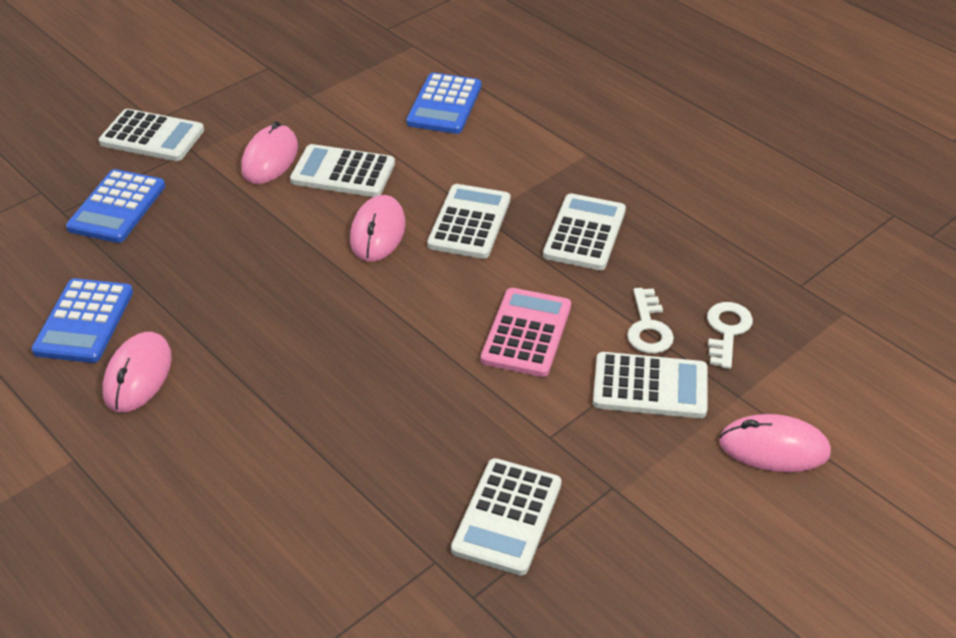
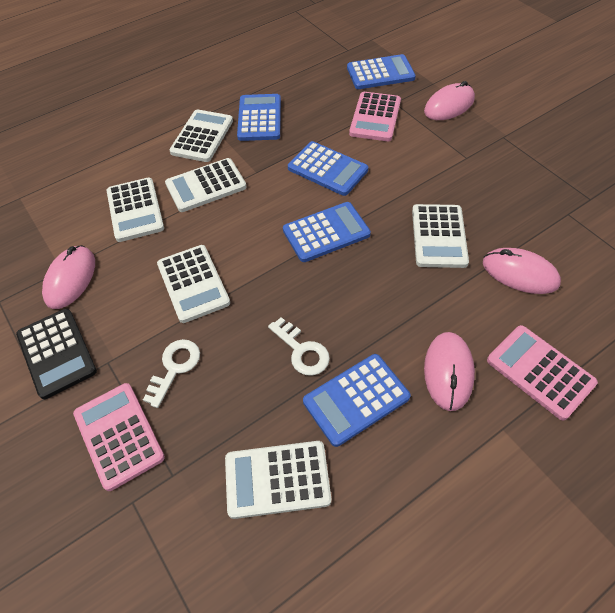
black calculator: 0 -> 1
blue calculator: 3 -> 5
pink calculator: 1 -> 3

